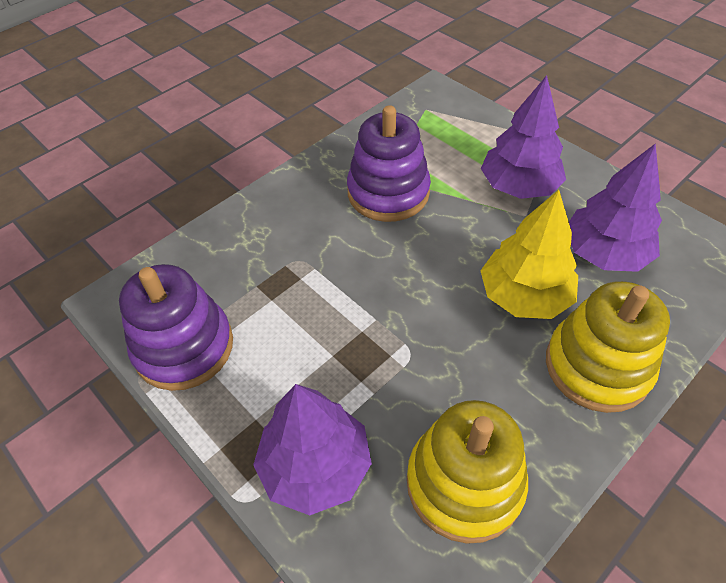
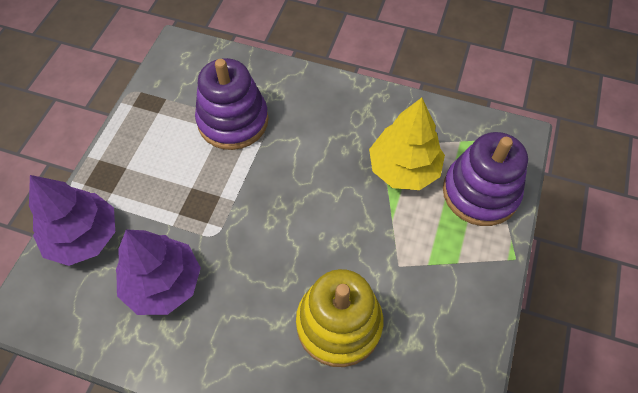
purple tree: 3 -> 2
yellow stacking toy: 2 -> 1

